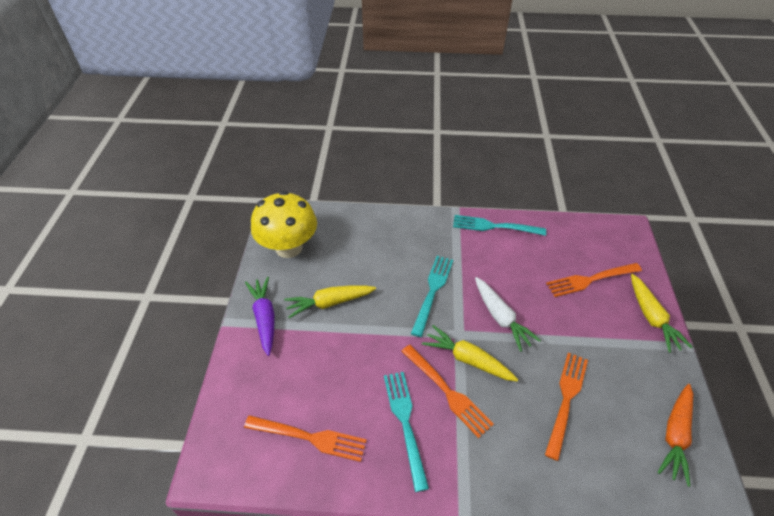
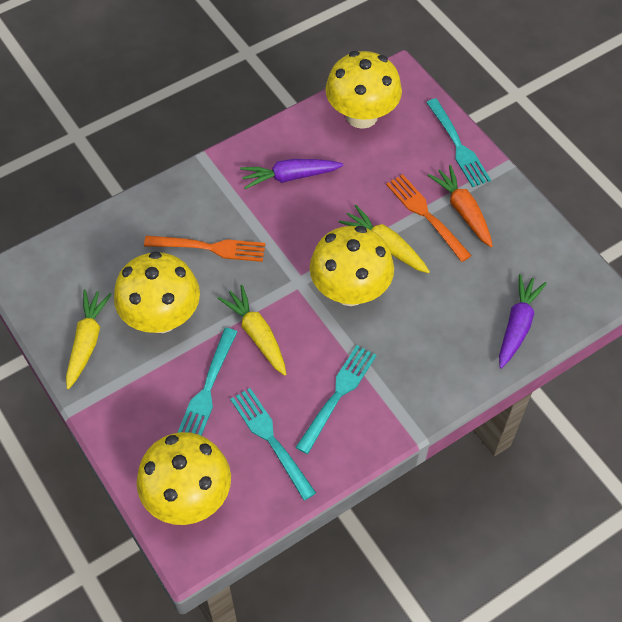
orange fork: 4 -> 2
purple carrot: 1 -> 2
turquoise fork: 3 -> 4
white carrot: 1 -> 0
yellow mushroom: 1 -> 4

